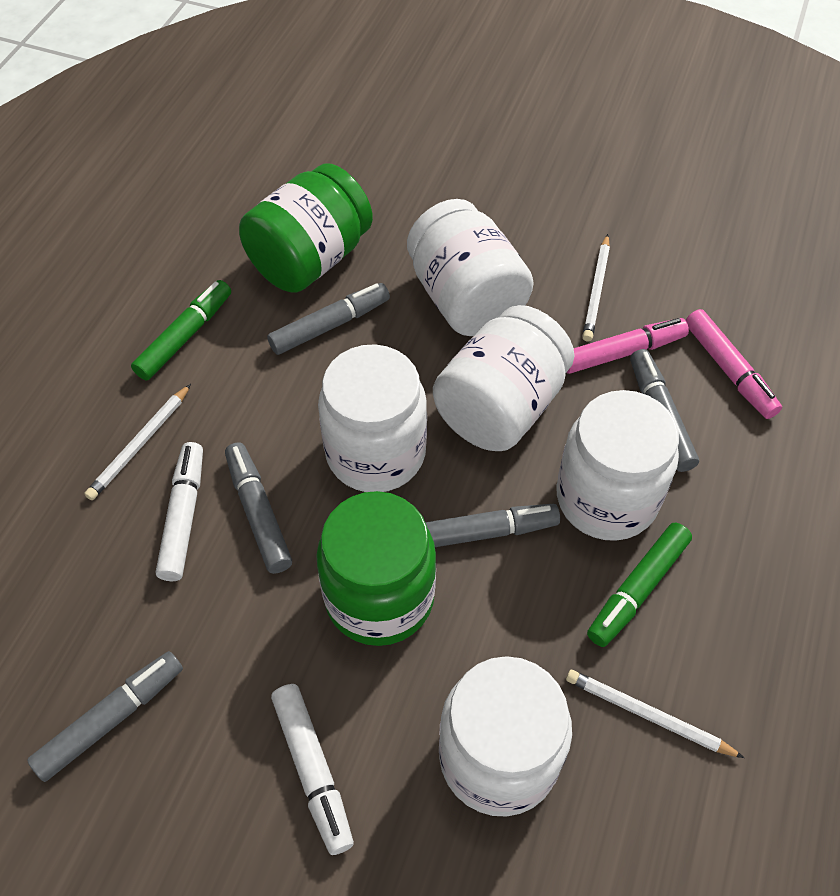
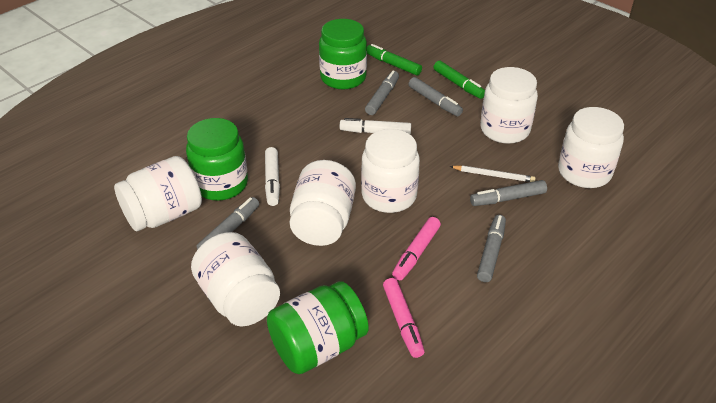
green jar: 2 -> 3
white jar: 5 -> 6
white pencil: 3 -> 1

